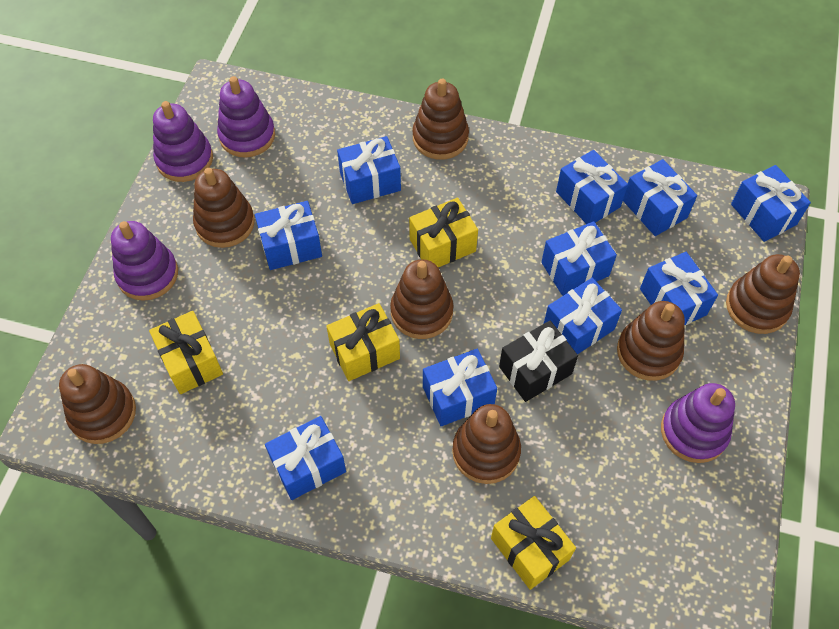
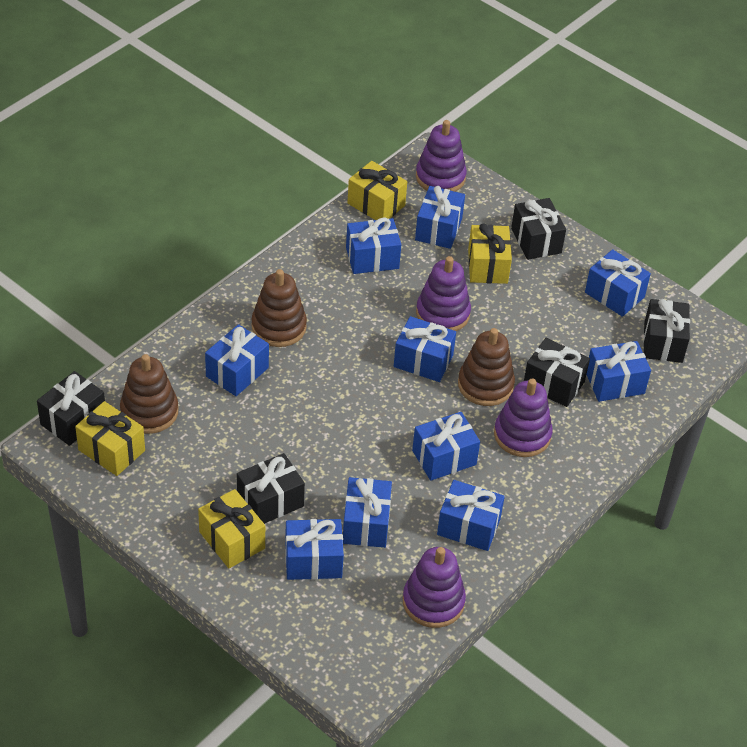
black gift: 1 -> 5
brown stacking toy: 7 -> 3

